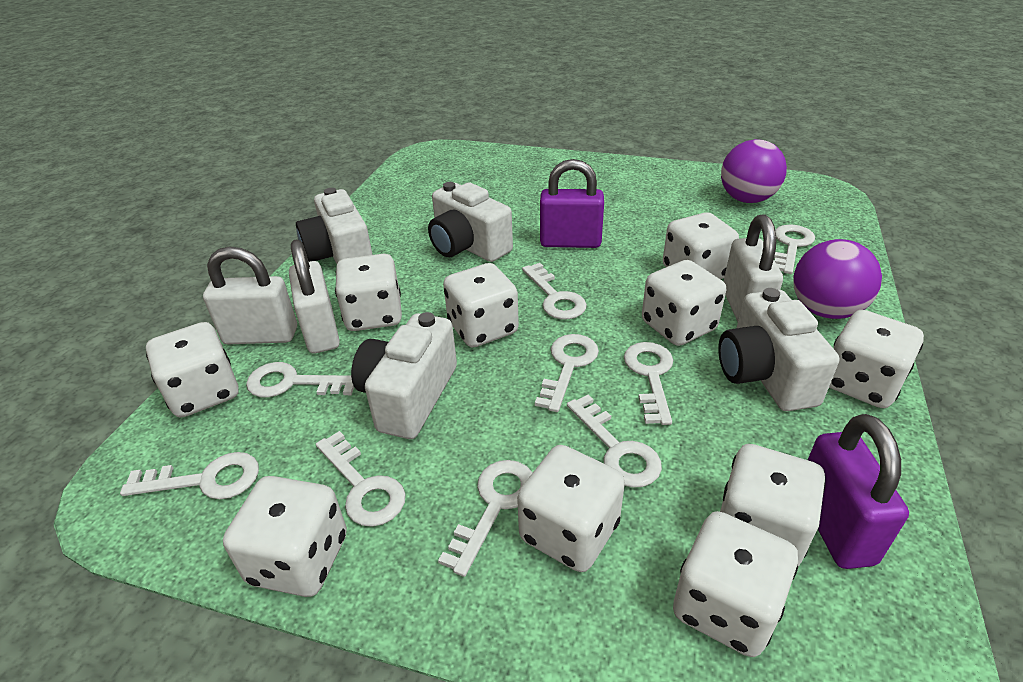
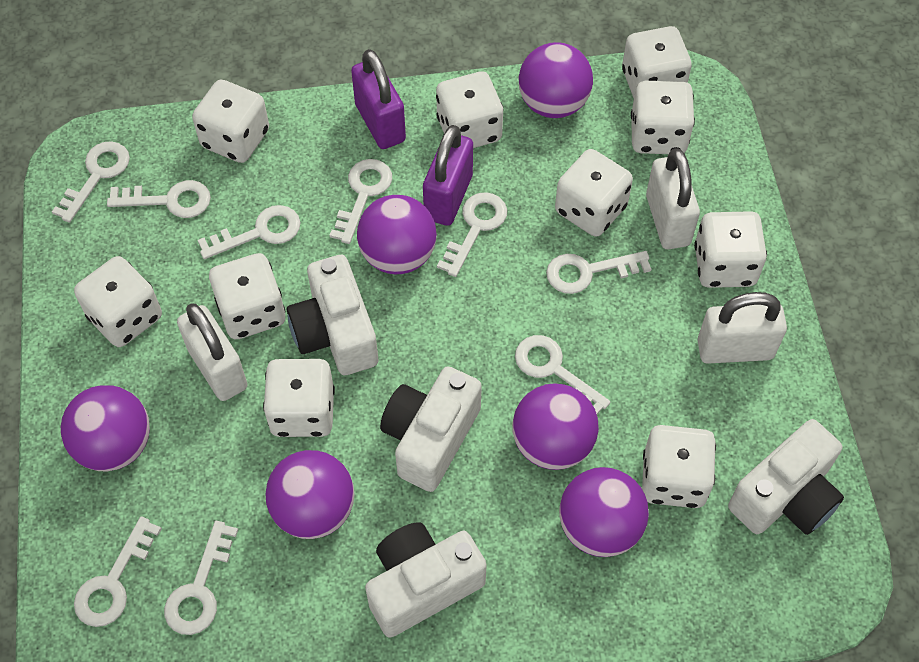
purple ball: 2 -> 6

